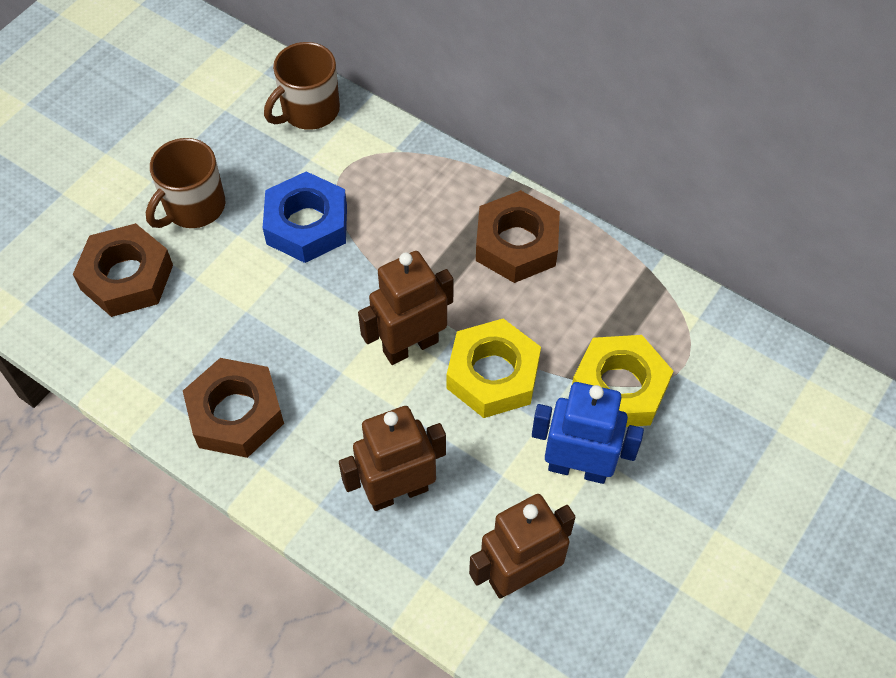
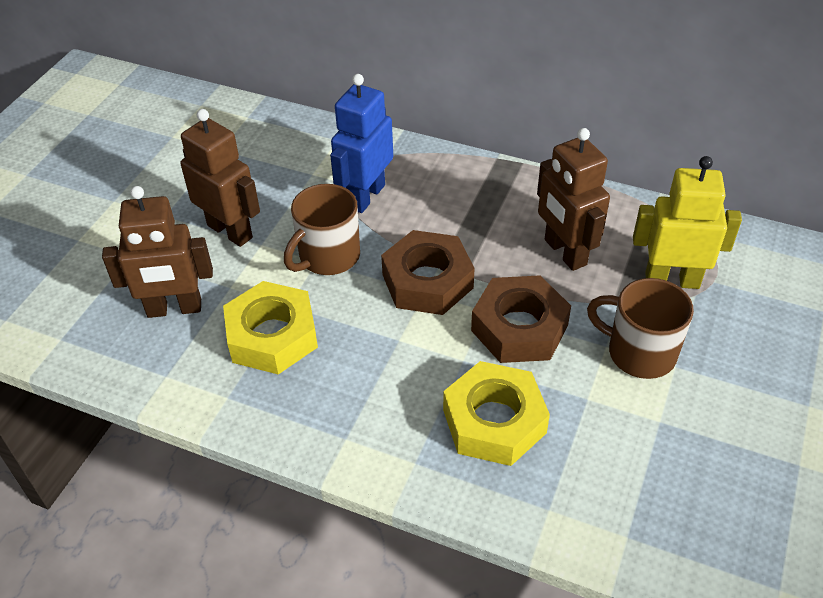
blue nut: 1 -> 0
brown nut: 3 -> 2
yellow robot: 0 -> 1

